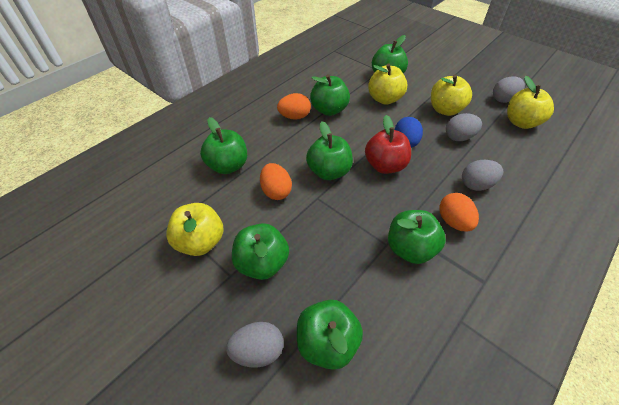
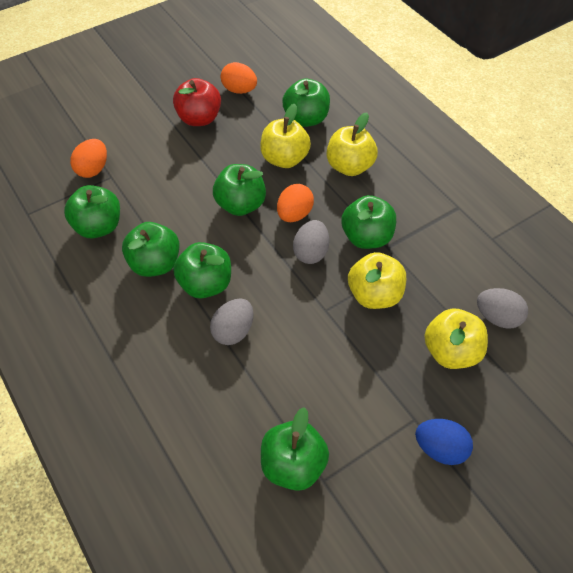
grey egg: 4 -> 3

